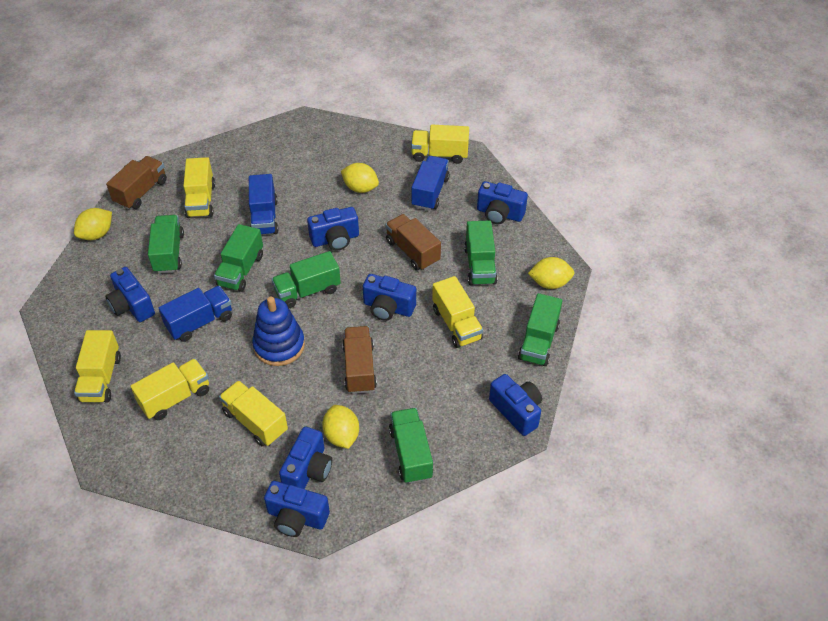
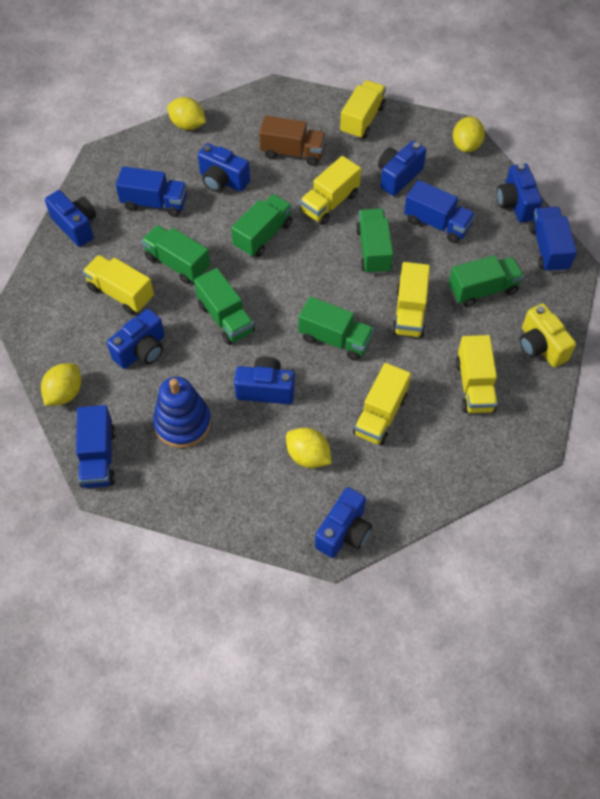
blue truck: 3 -> 4
brown truck: 3 -> 1
yellow camera: 0 -> 1

